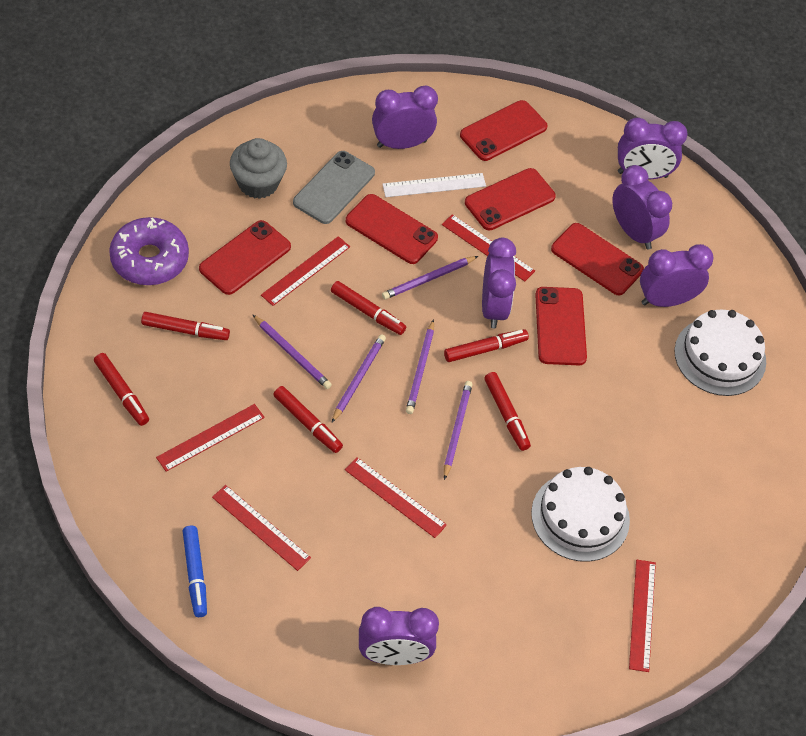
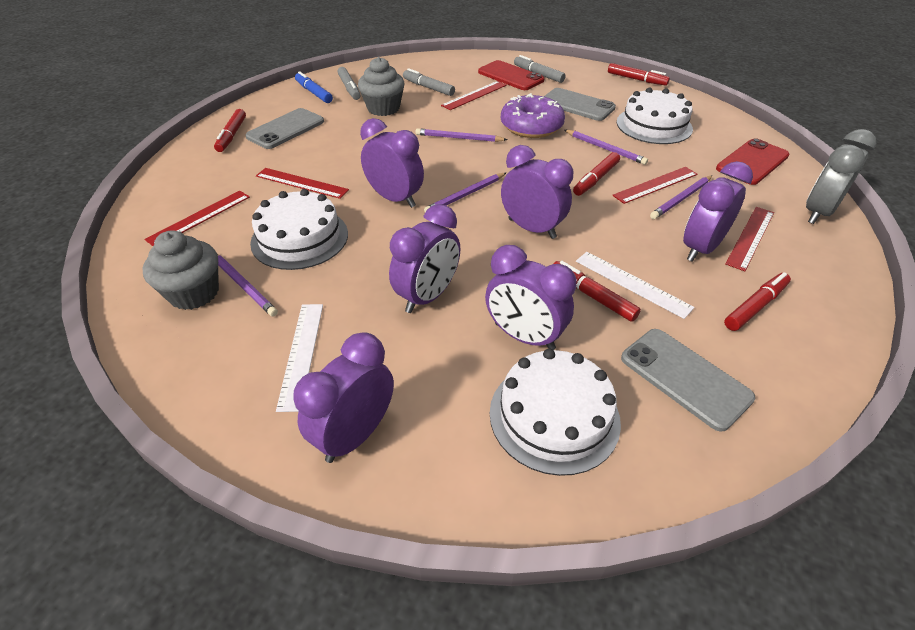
grey clock: 0 -> 1
grey cupcake: 1 -> 2
grey marker: 0 -> 3
grey phone: 1 -> 3
red marker: 6 -> 5
red phone: 6 -> 2
red ruler: 6 -> 5
white cake: 2 -> 3
white ruler: 1 -> 2

